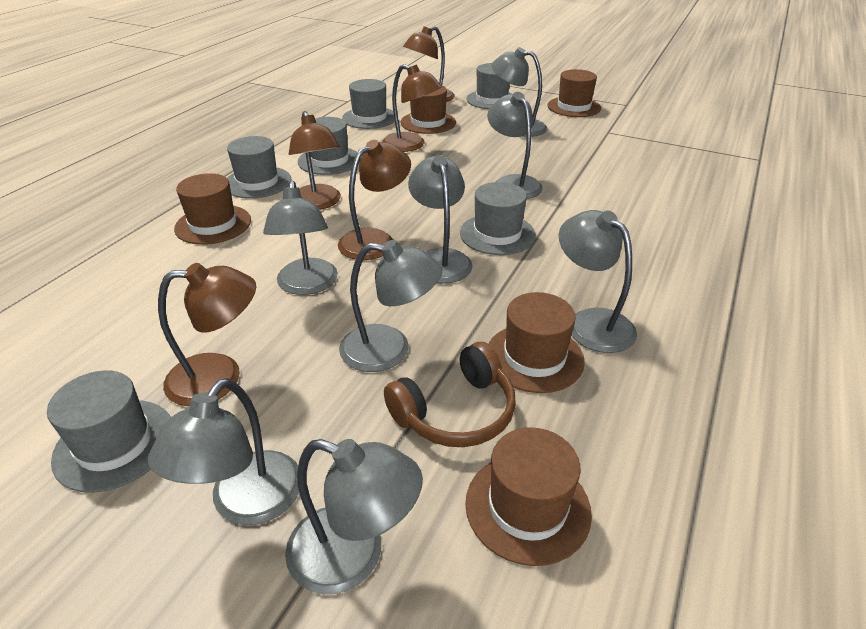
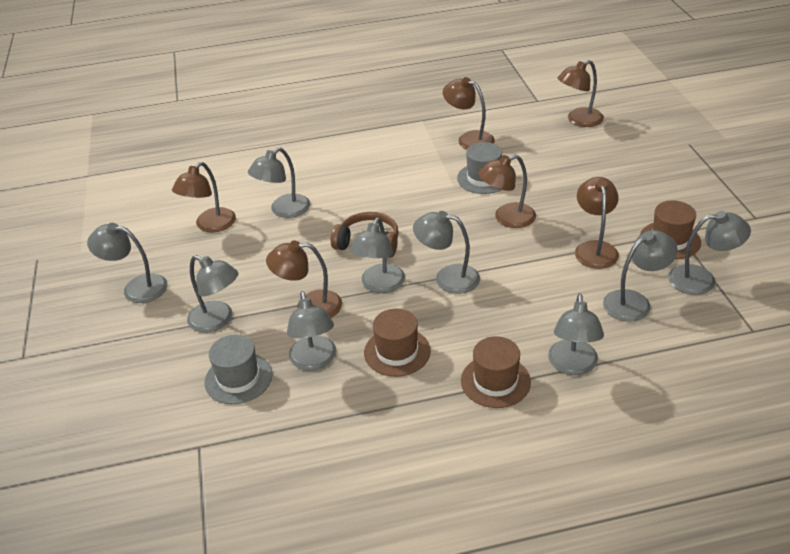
brown hat: 5 -> 3
brown lamp: 5 -> 6
grey hat: 6 -> 2
grey lamp: 8 -> 9

